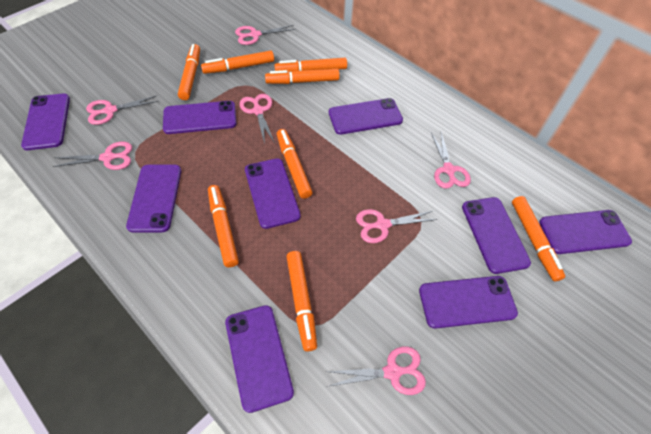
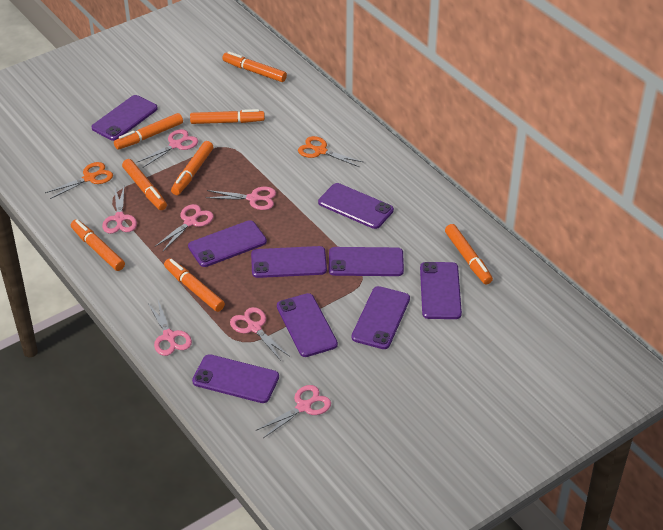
orange scissors: 0 -> 2

